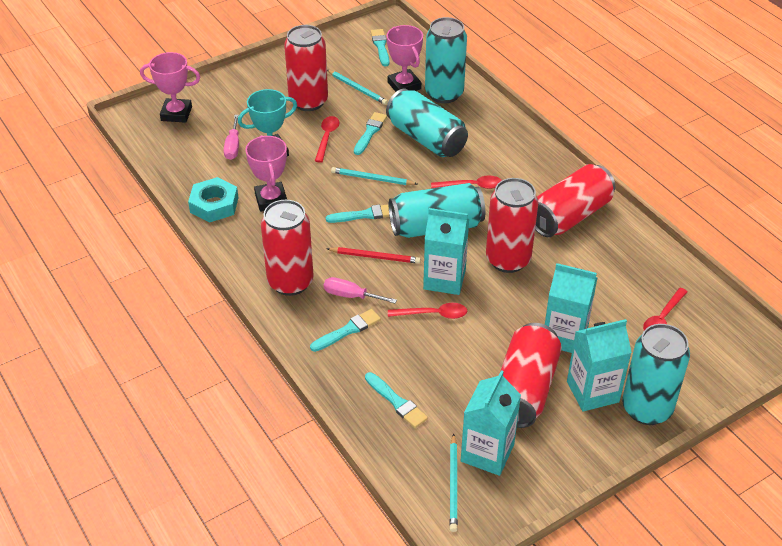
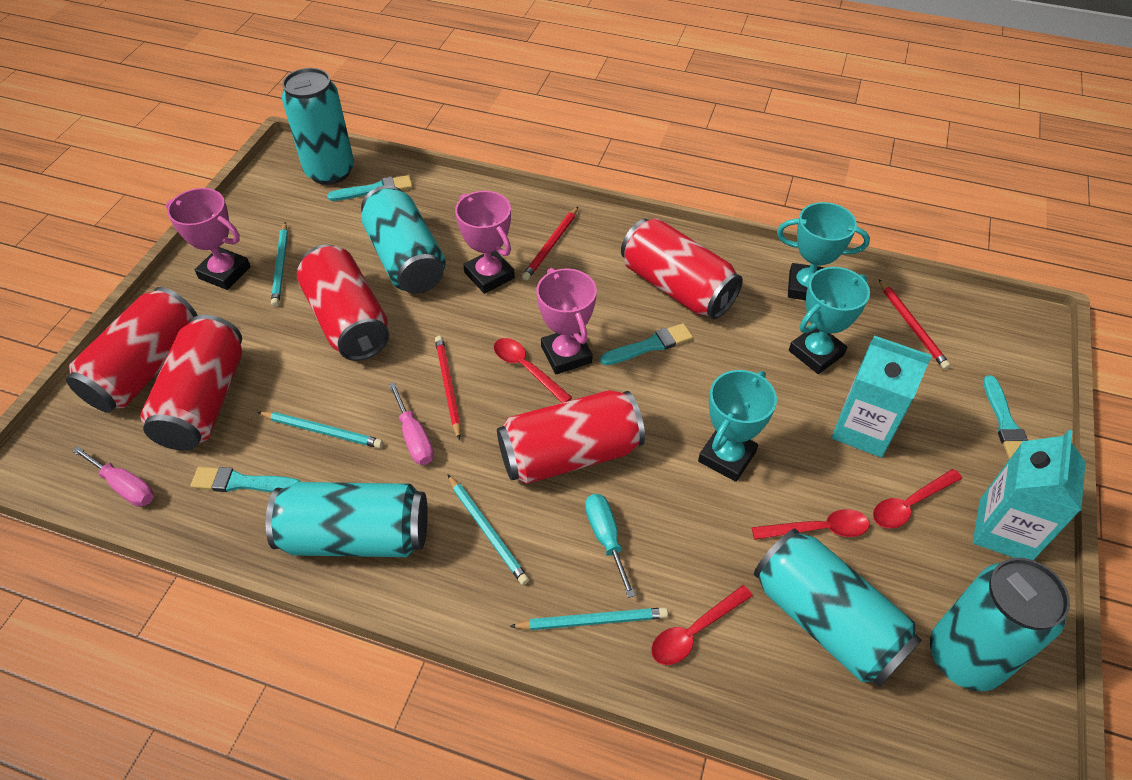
red pencil: 1 -> 3
turquoise brush: 5 -> 4
turquoise can: 4 -> 5
turquoise carton: 4 -> 2
turquoise nut: 1 -> 0
turquoise pencil: 3 -> 4
turquoise screwdriver: 0 -> 1
turquoise trophy: 1 -> 3

